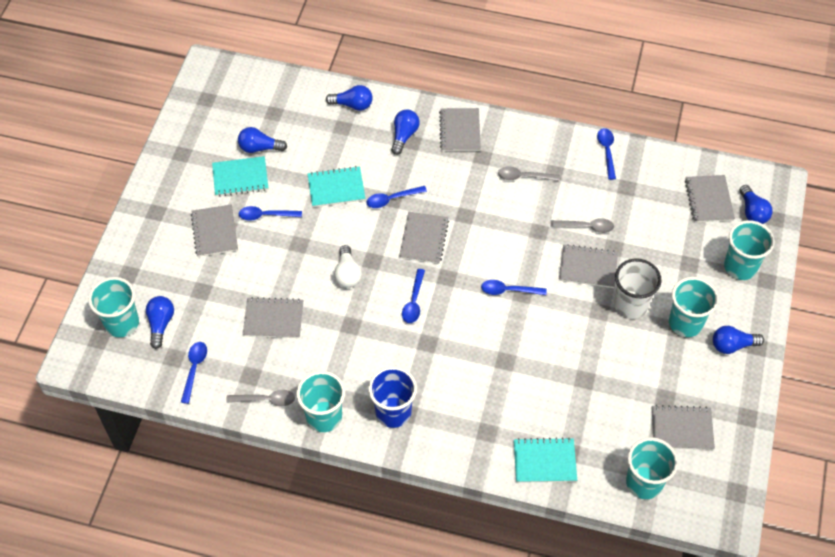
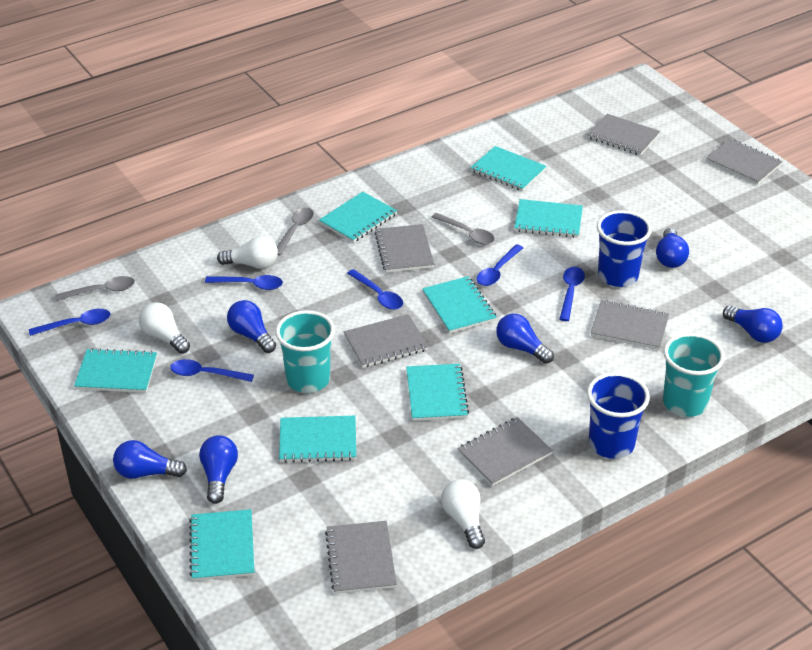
blue cup: 1 -> 2
turquoise cup: 5 -> 2
turquoise notebook: 3 -> 8
white cup: 1 -> 0
white light bulb: 1 -> 3

